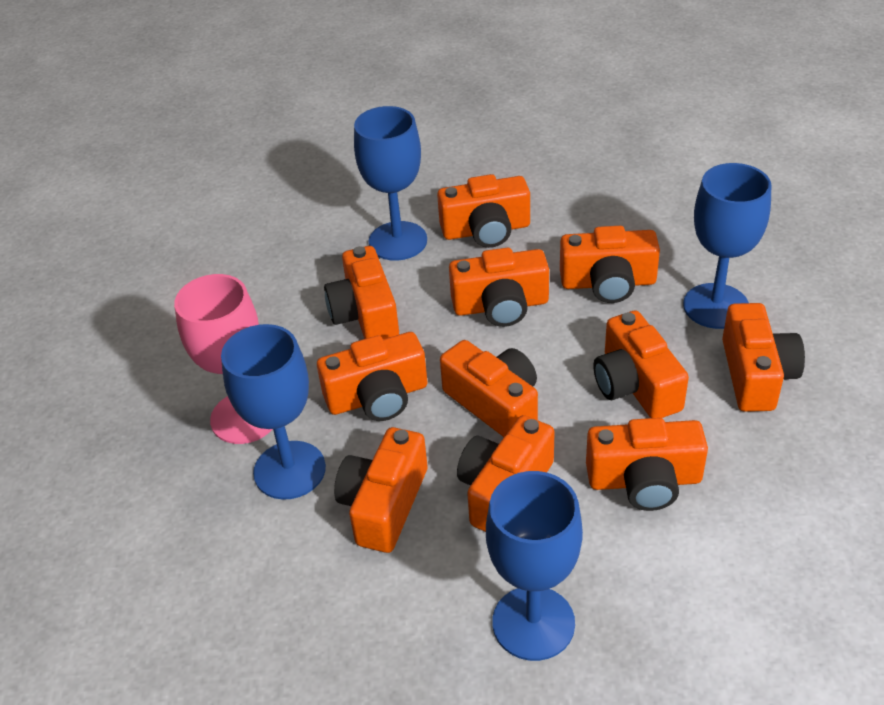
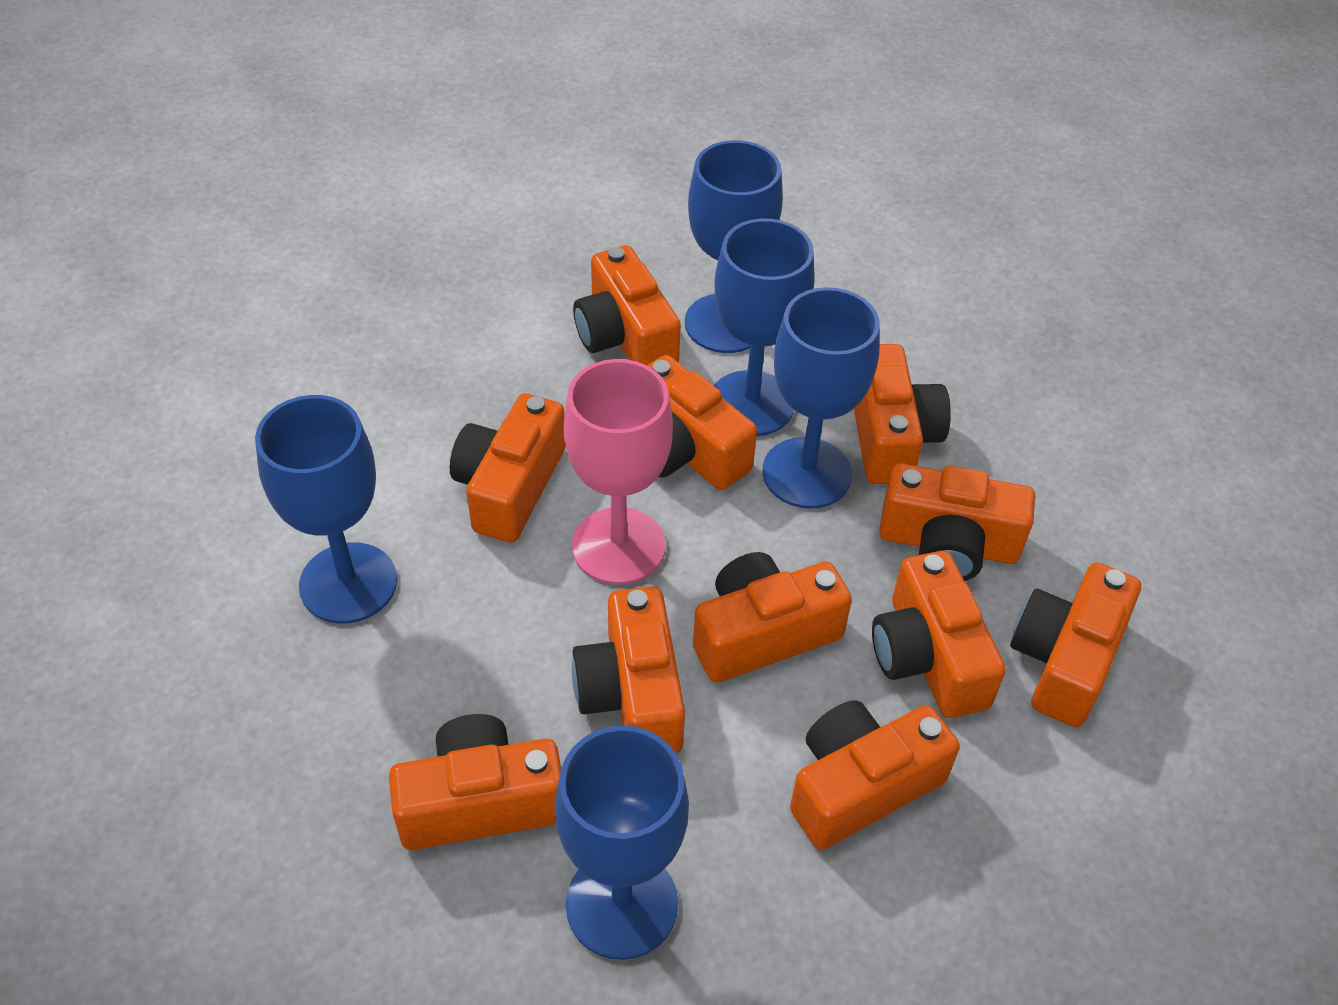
blue goblet: 4 -> 5

